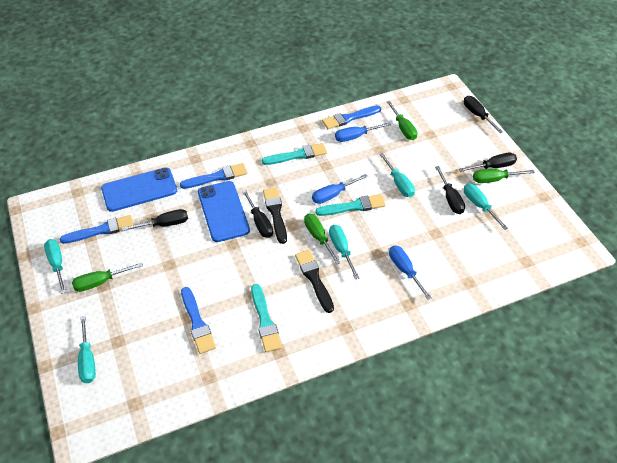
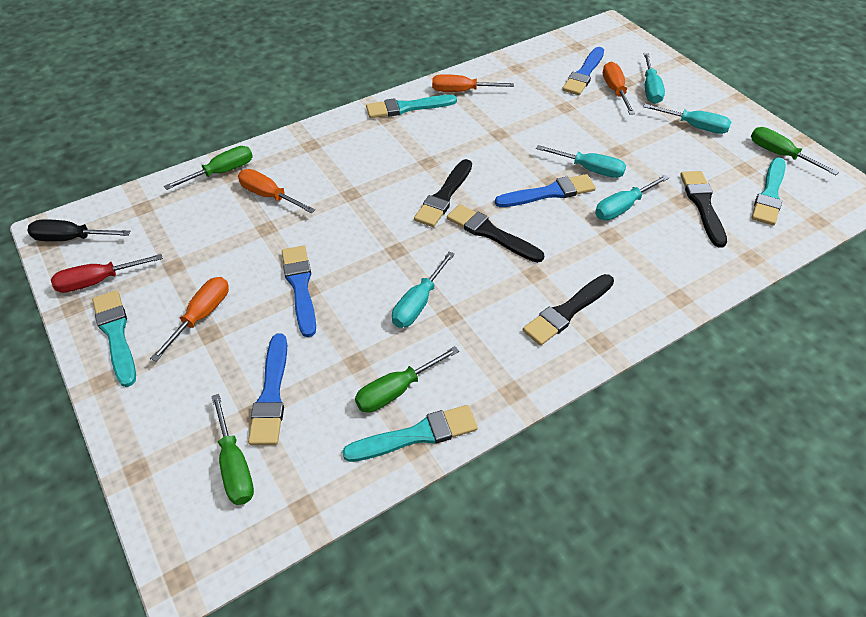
black brush: 2 -> 4
black screwdriver: 5 -> 1
blue phone: 2 -> 0
blue screwdriver: 3 -> 0
orange screwdriver: 0 -> 4
red screwdriver: 0 -> 1
turquoise brush: 3 -> 4

